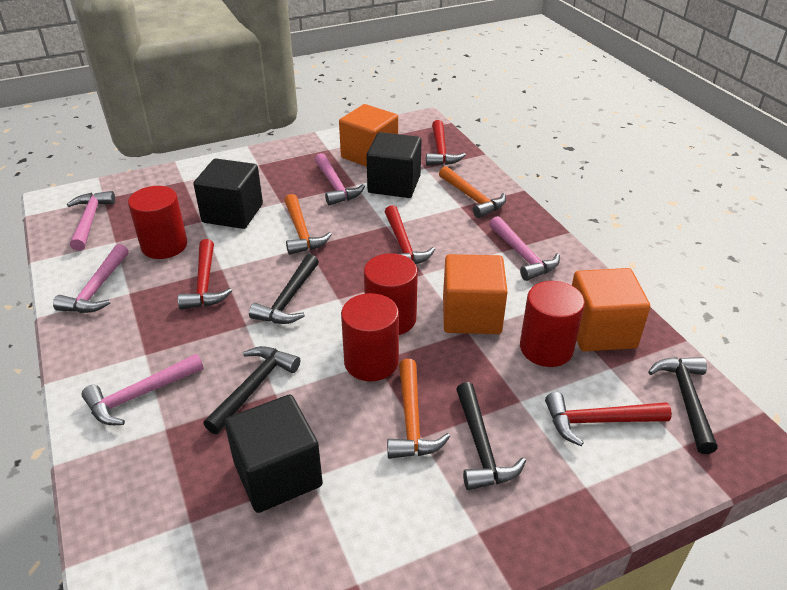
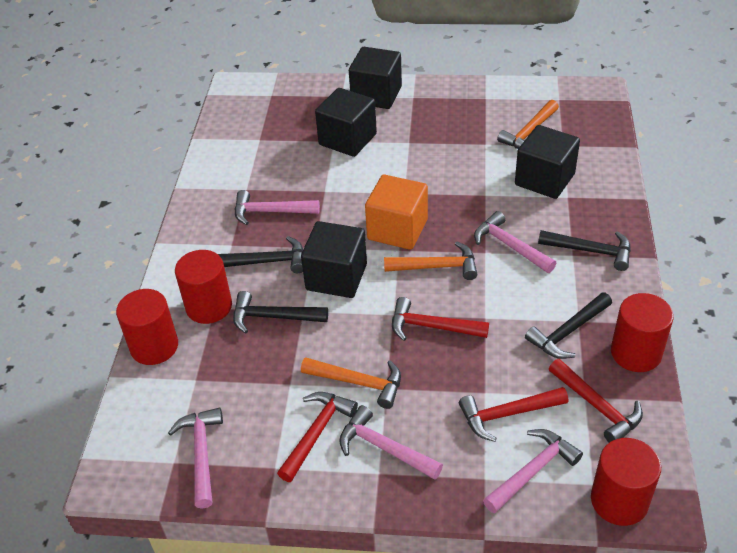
black cube: 3 -> 4
orange cube: 3 -> 1

